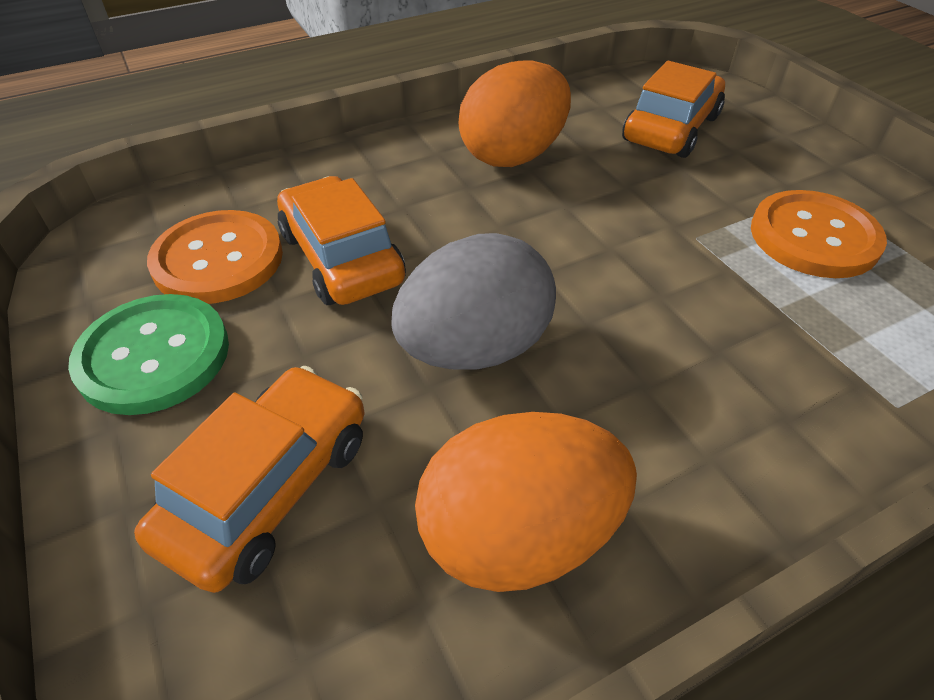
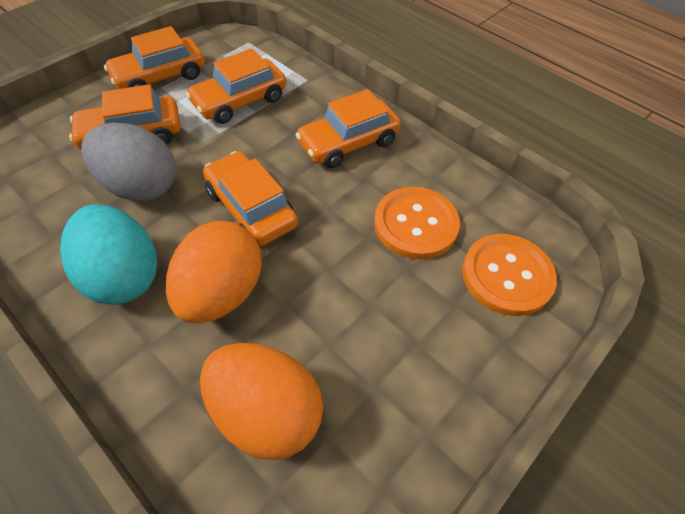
green button: 1 -> 0
orange car: 3 -> 5
turquoise egg: 0 -> 1

